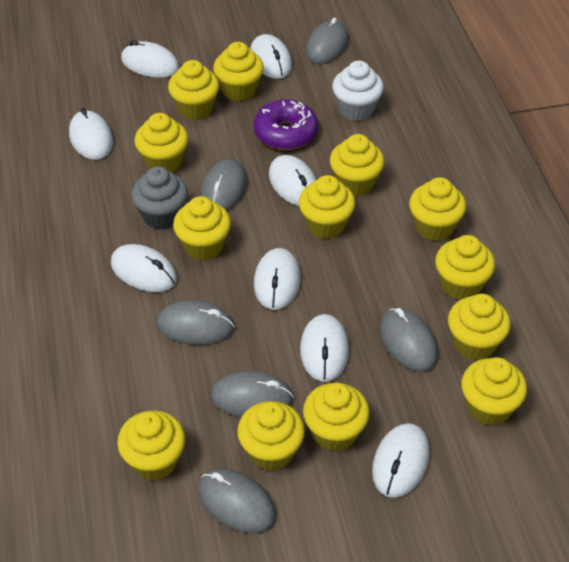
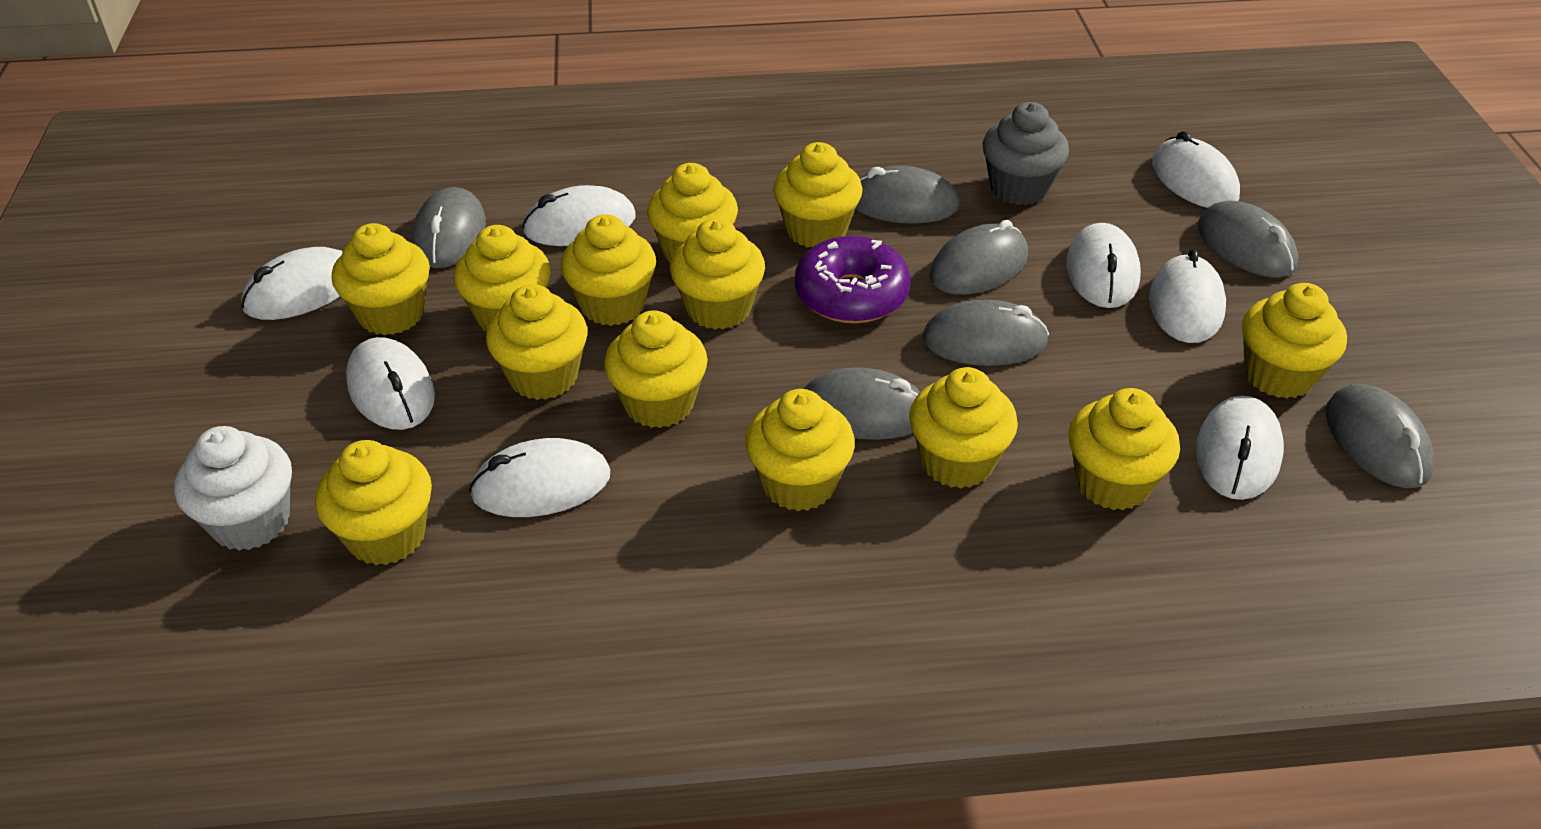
grey mouse: 6 -> 7

